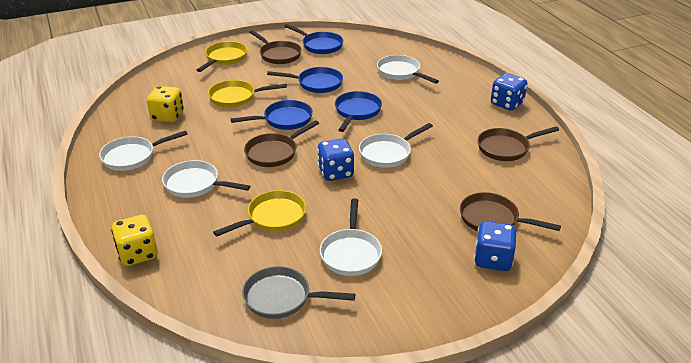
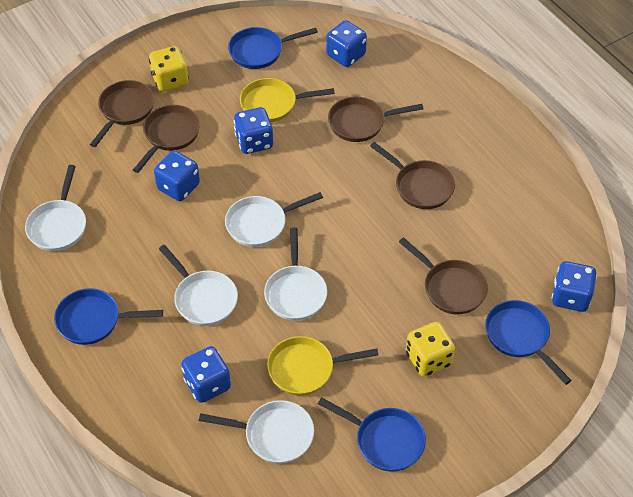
blue dice: 3 -> 5
brown pan: 4 -> 5
grey pan: 1 -> 0
yellow pan: 3 -> 2

